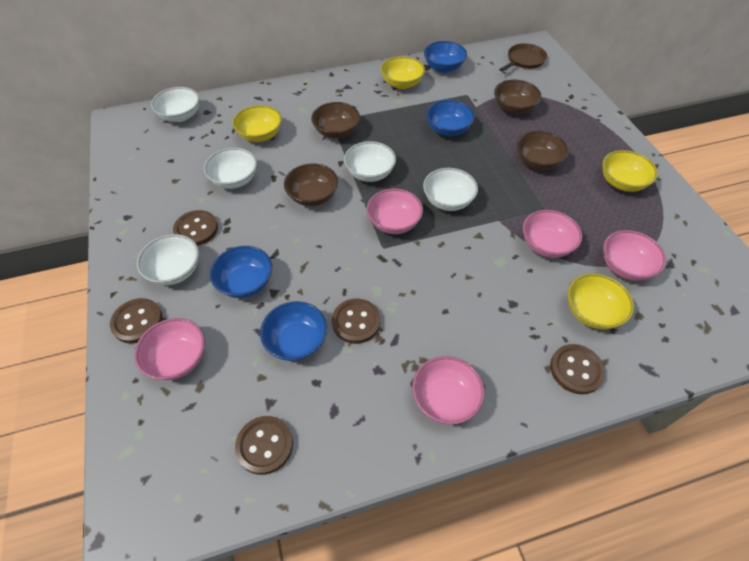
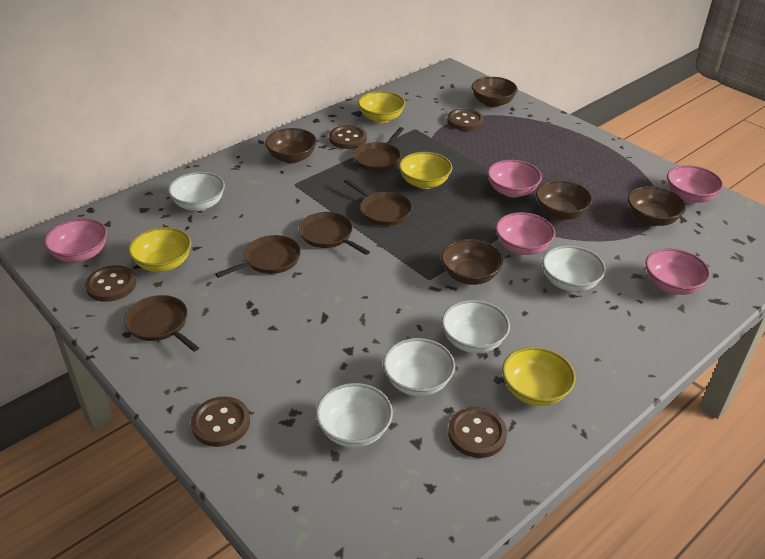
blue bowl: 4 -> 0
brown bowl: 4 -> 5
brown pan: 1 -> 5

